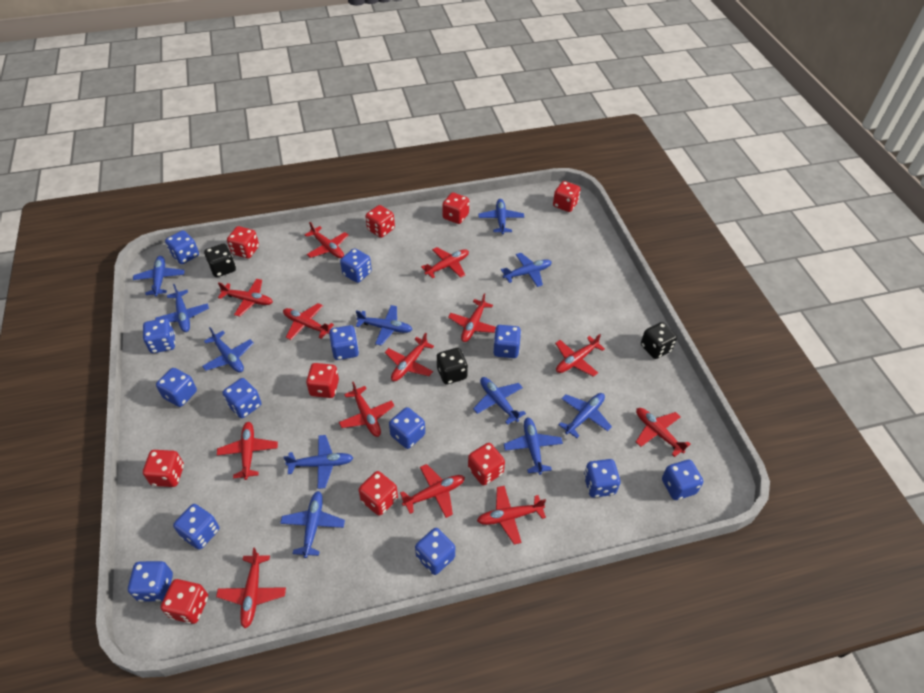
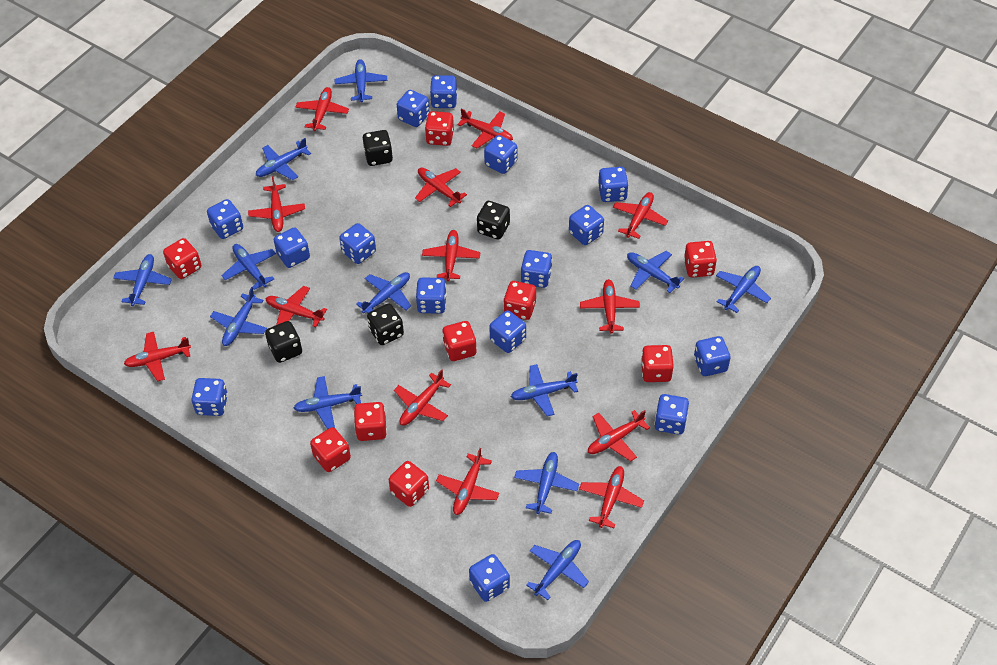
black dice: 3 -> 4
blue dice: 13 -> 15
blue plane: 11 -> 12

